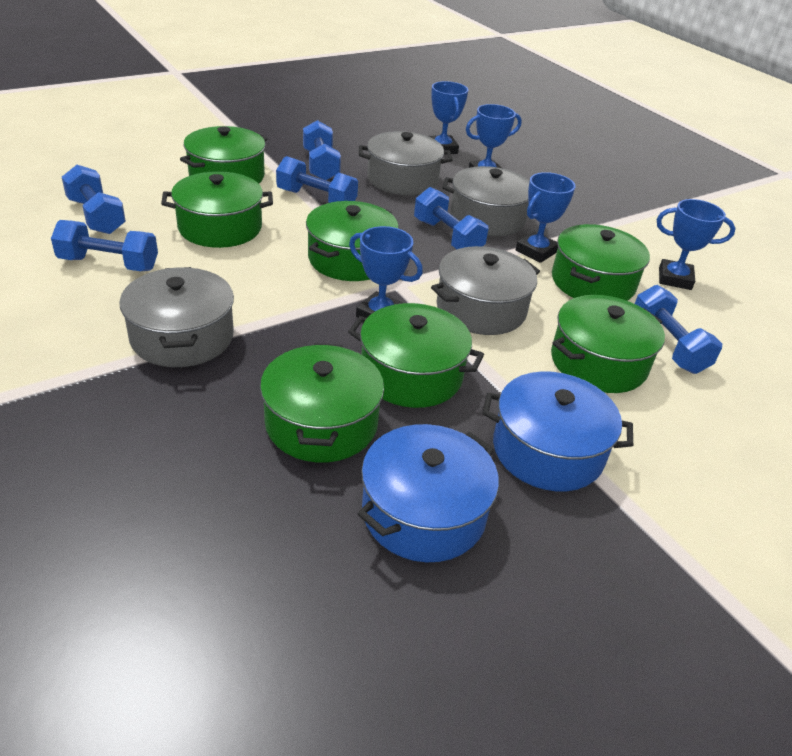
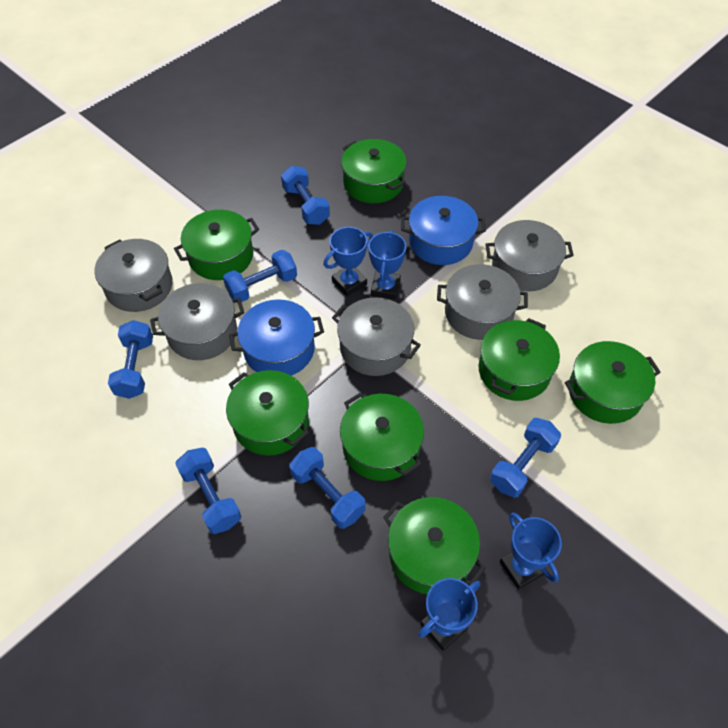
blue trophy: 5 -> 4
grey pot: 4 -> 5

